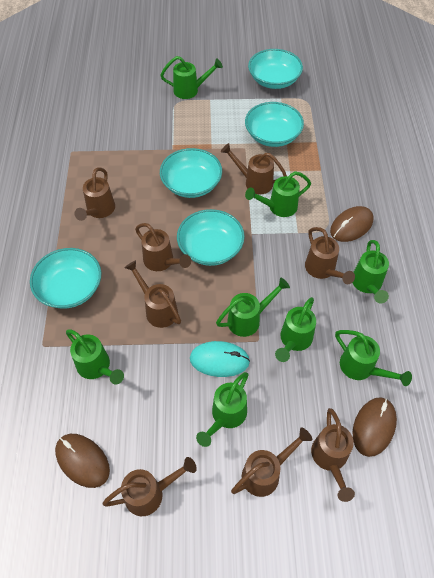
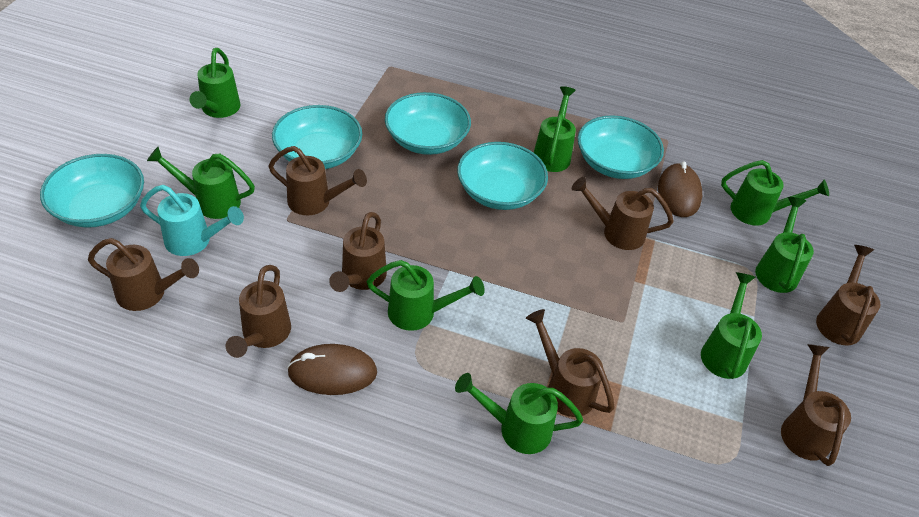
brown mouse: 3 -> 2
turquoise mouse: 1 -> 0
turquoise watering can: 0 -> 1

